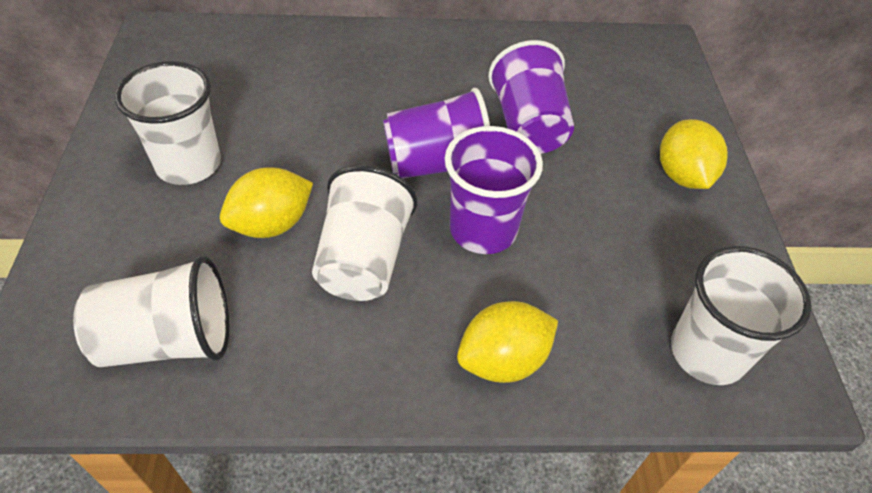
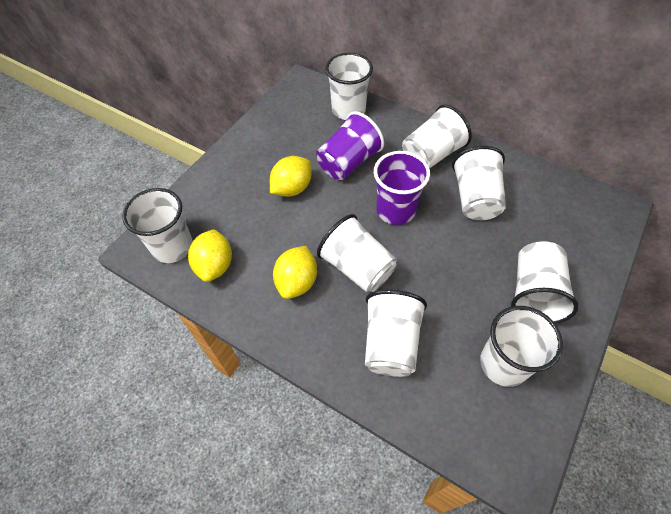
purple cup: 3 -> 2
white cup: 4 -> 8

